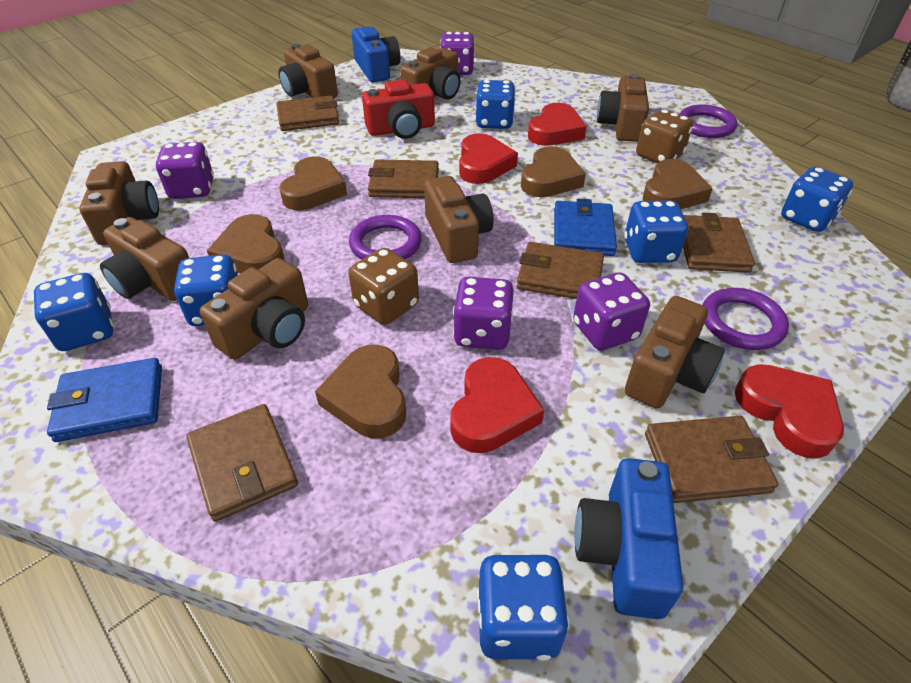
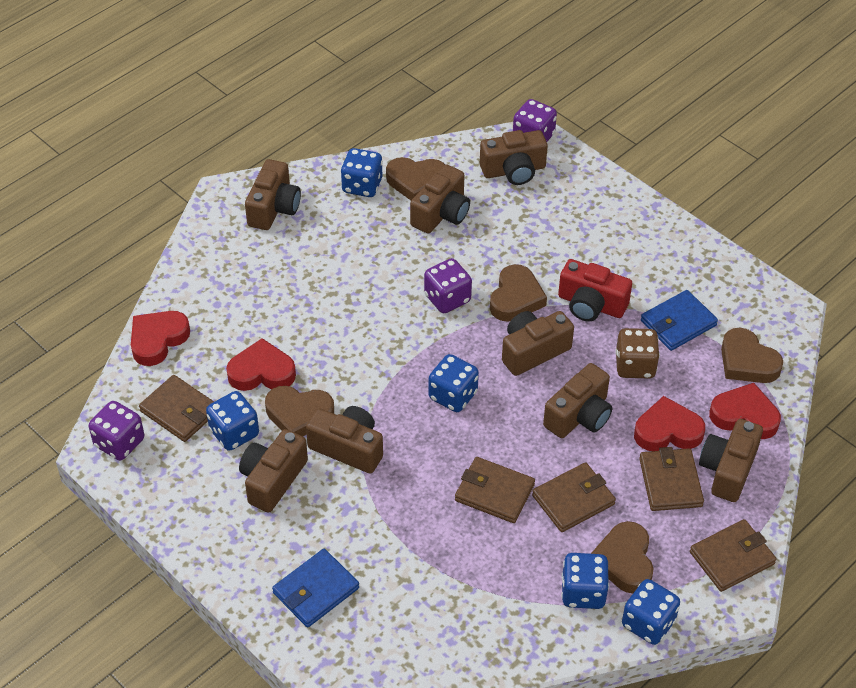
blue camera: 2 -> 0
blue dice: 6 -> 5
brown dice: 2 -> 1
brown wallet: 6 -> 5
purple dice: 4 -> 3
purple ring: 3 -> 0

